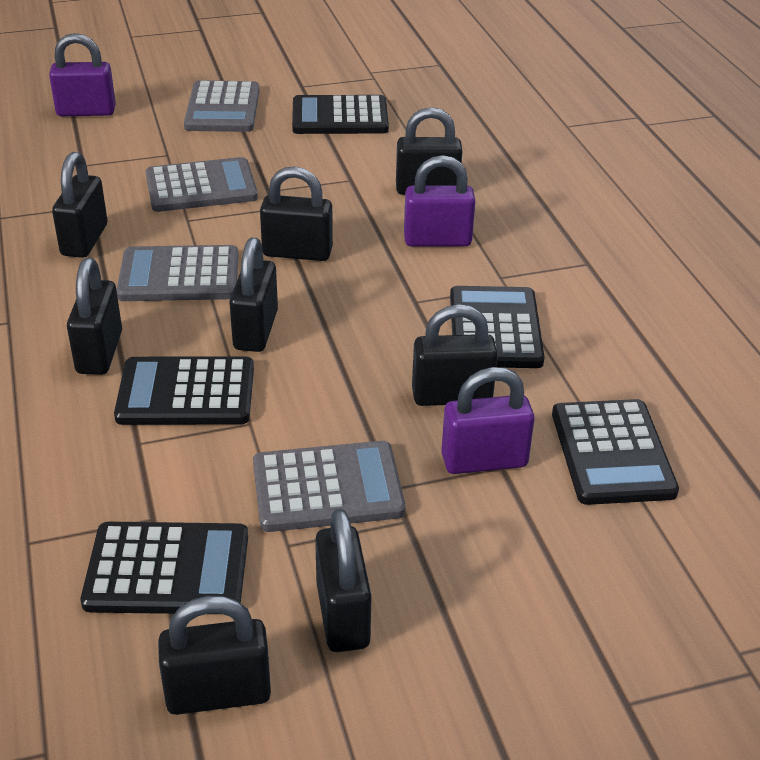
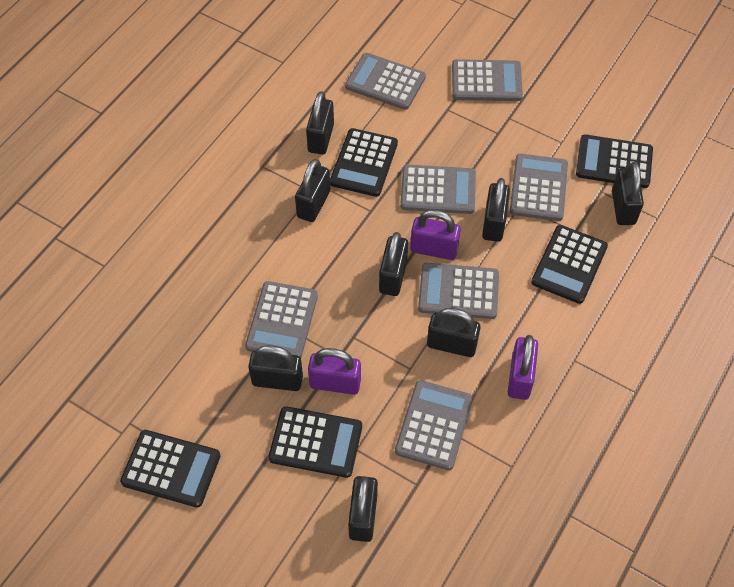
grey calculator: 4 -> 7

